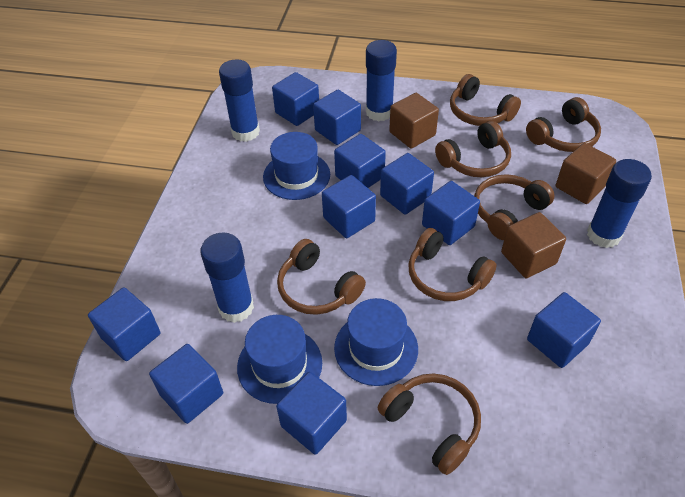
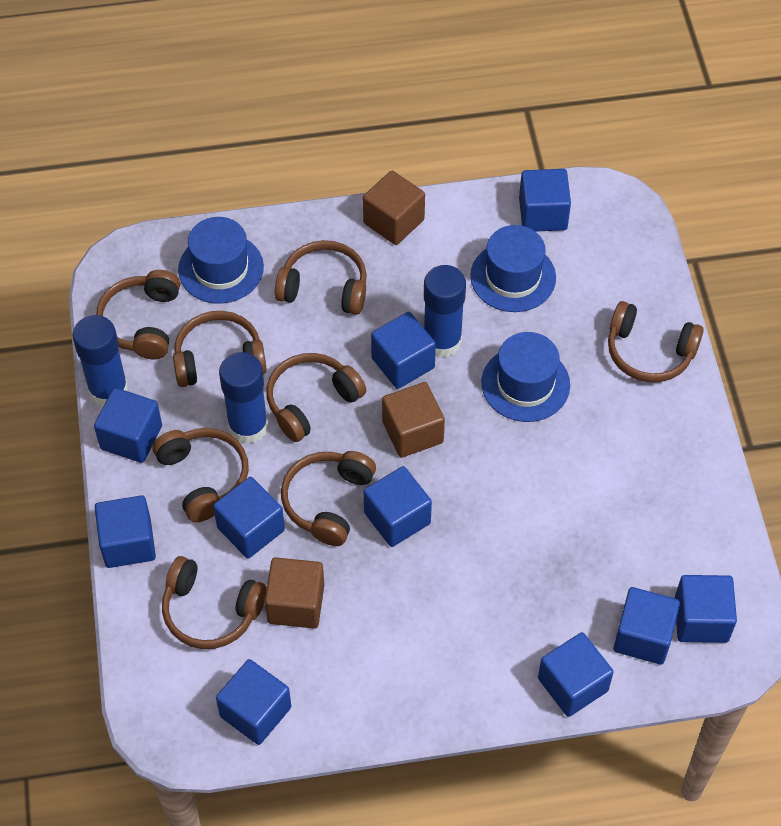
blue glue stick: 4 -> 3
brown headphones: 7 -> 8

